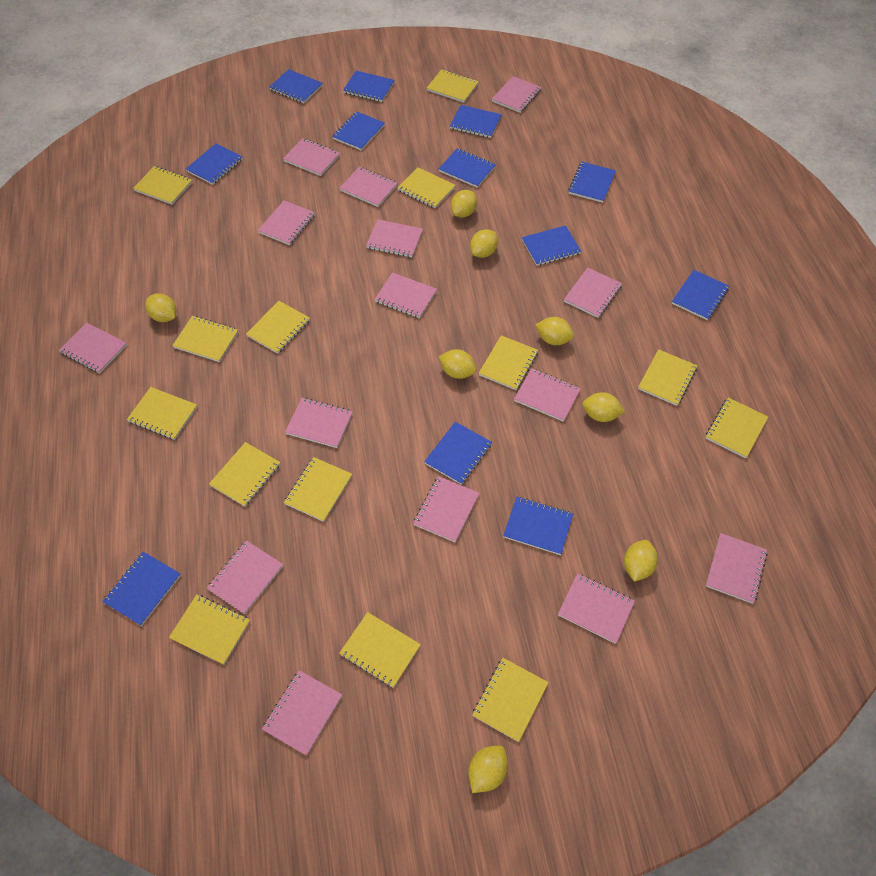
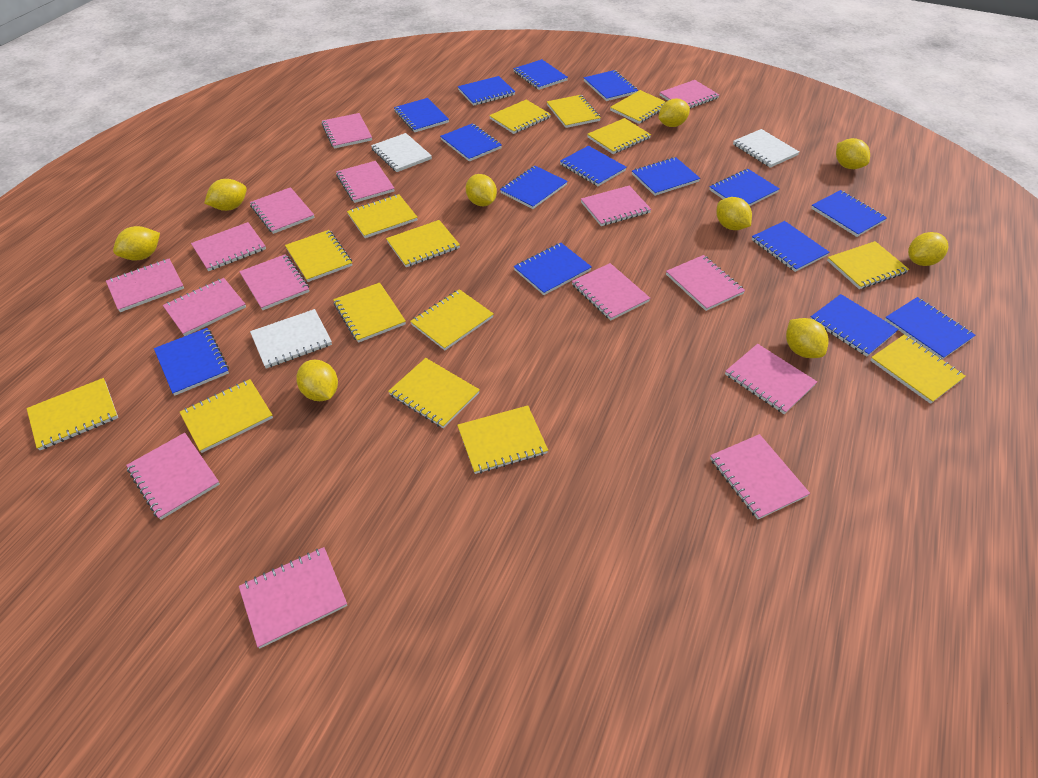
blue notebook: 12 -> 15
white notebook: 0 -> 3
yellow lemon: 8 -> 9
yellow notebook: 14 -> 15

